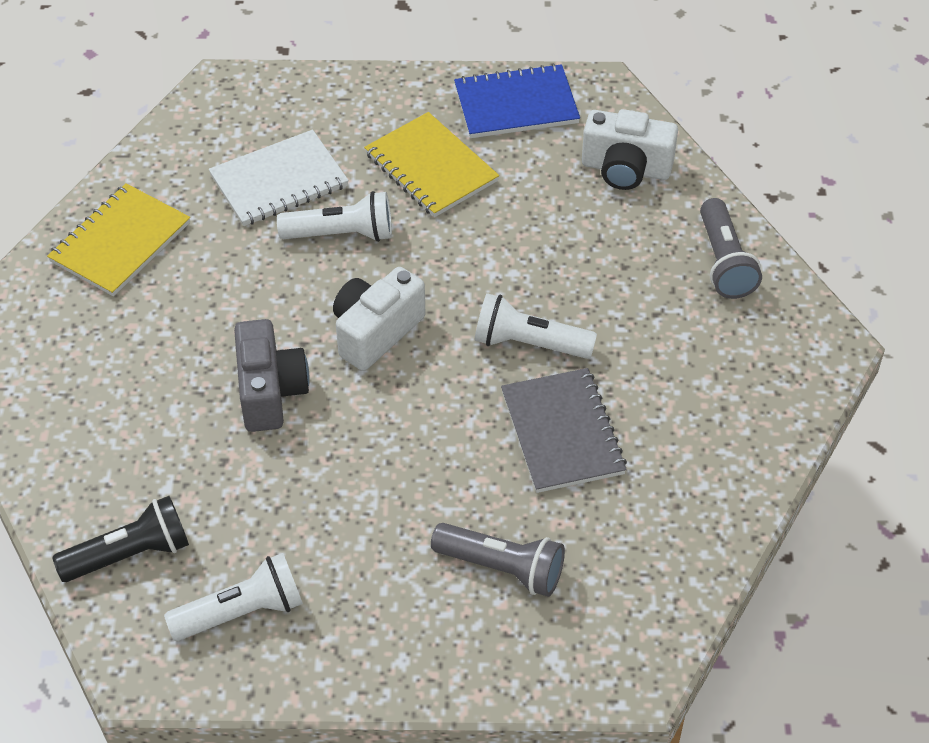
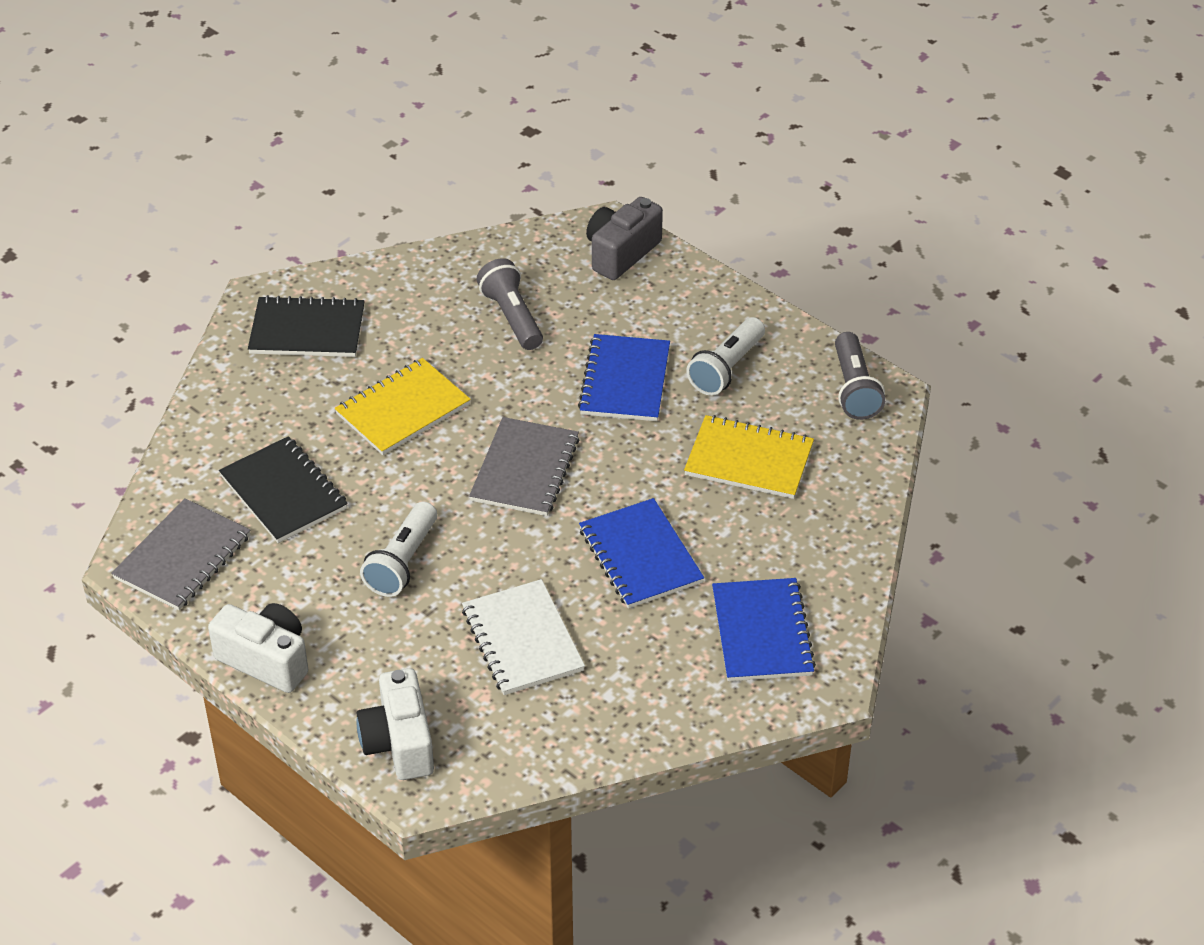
black flashlight: 1 -> 0
black notebook: 0 -> 2
blue notebook: 1 -> 3
grey notebook: 1 -> 2
white flashlight: 3 -> 2

